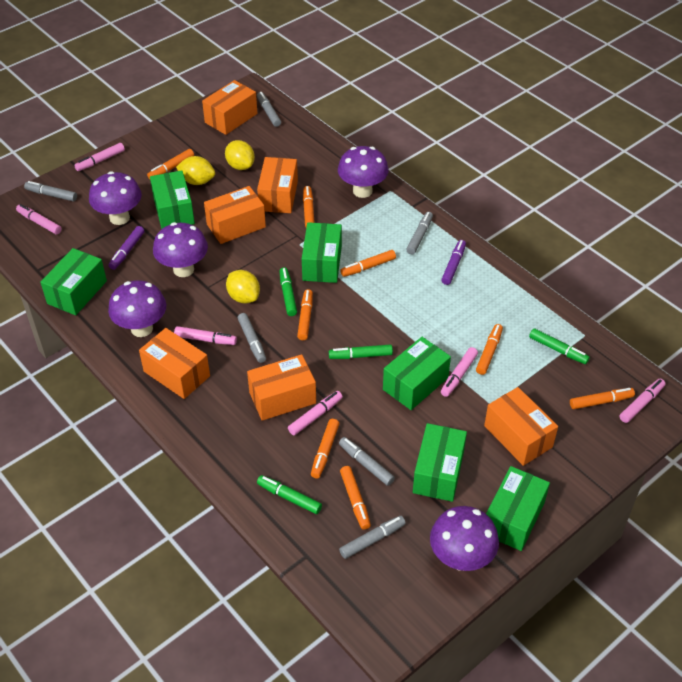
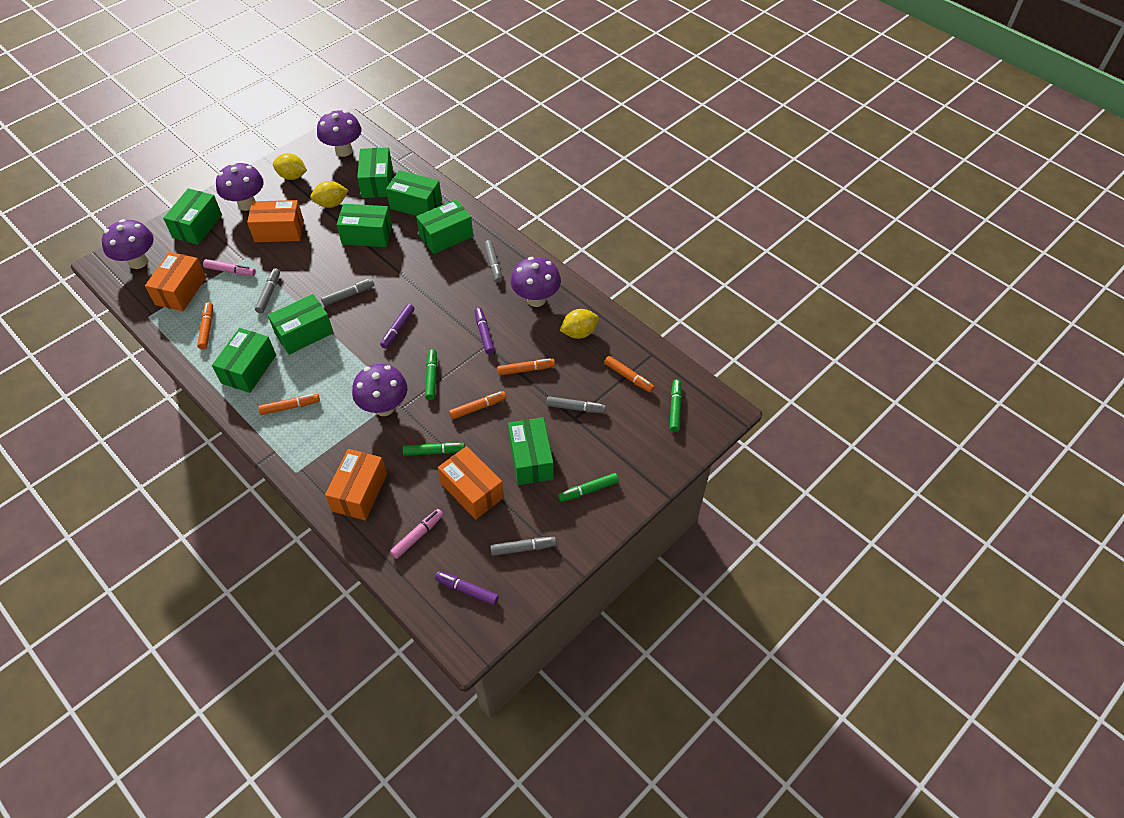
green box: 6 -> 8
grey marker: 6 -> 5
orange box: 6 -> 4
orange marker: 8 -> 5
pink marker: 6 -> 2
purple marker: 2 -> 3

